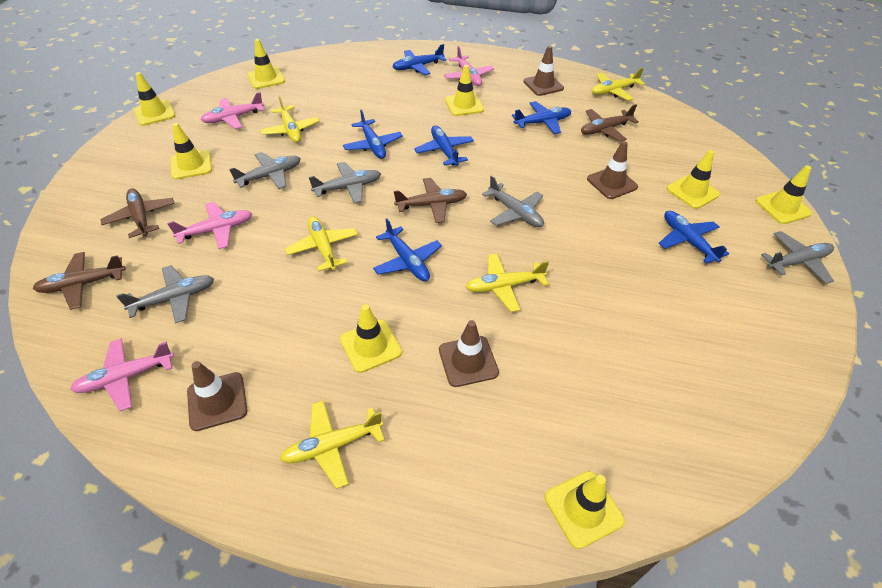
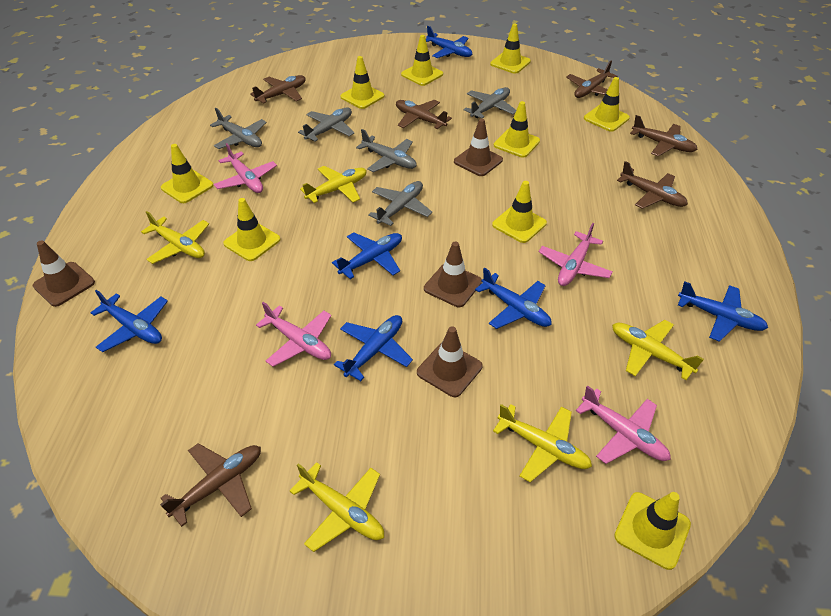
brown plane: 4 -> 6
yellow traffic cone: 8 -> 9

